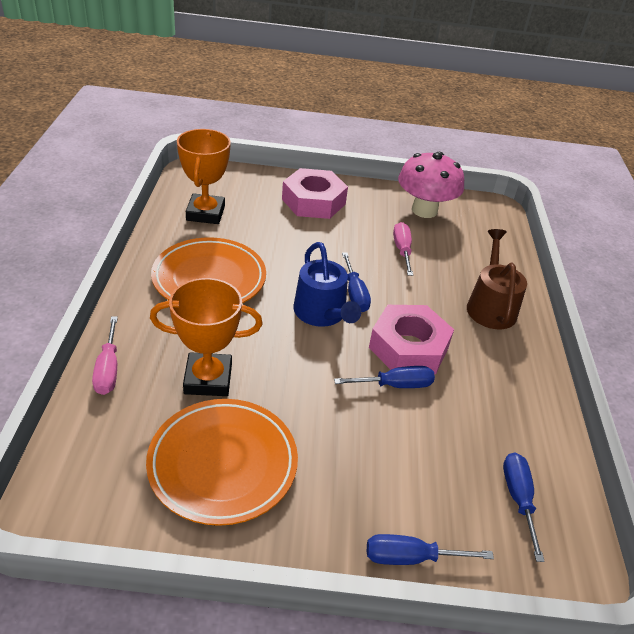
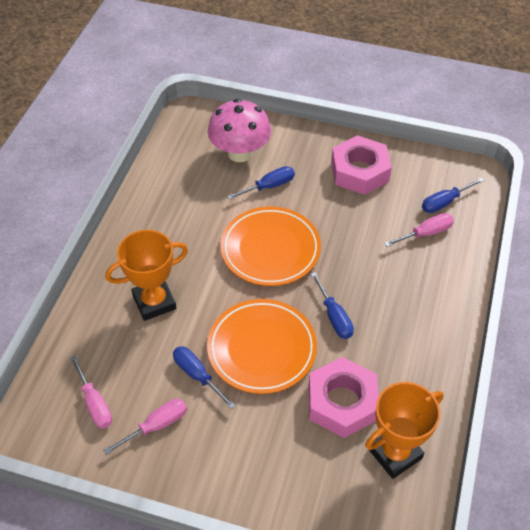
blue watering can: 1 -> 0
brown watering can: 1 -> 0
pink screwdriver: 2 -> 3

